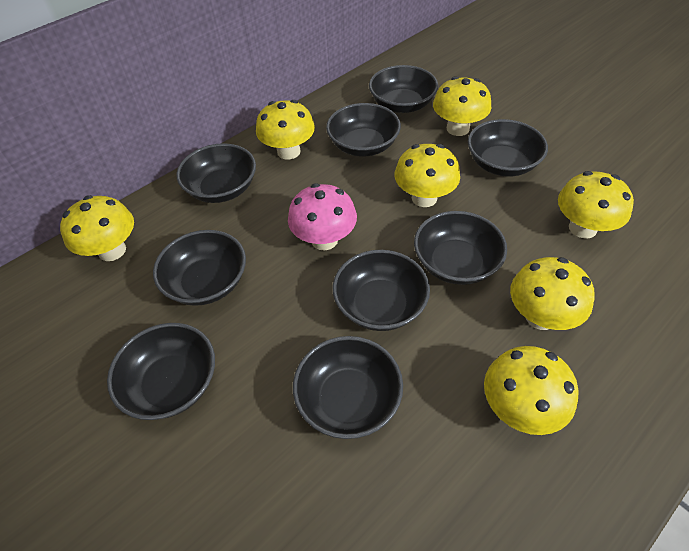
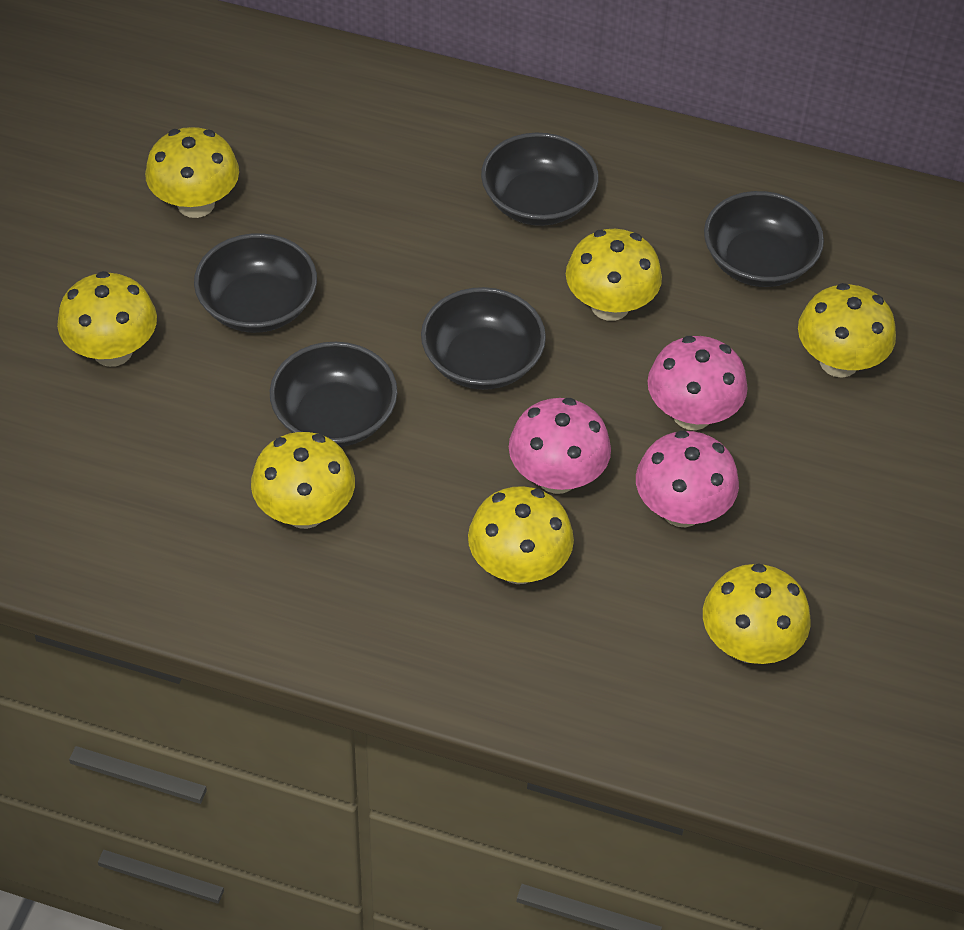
black bowl: 9 -> 5
pink mushroom: 1 -> 3

